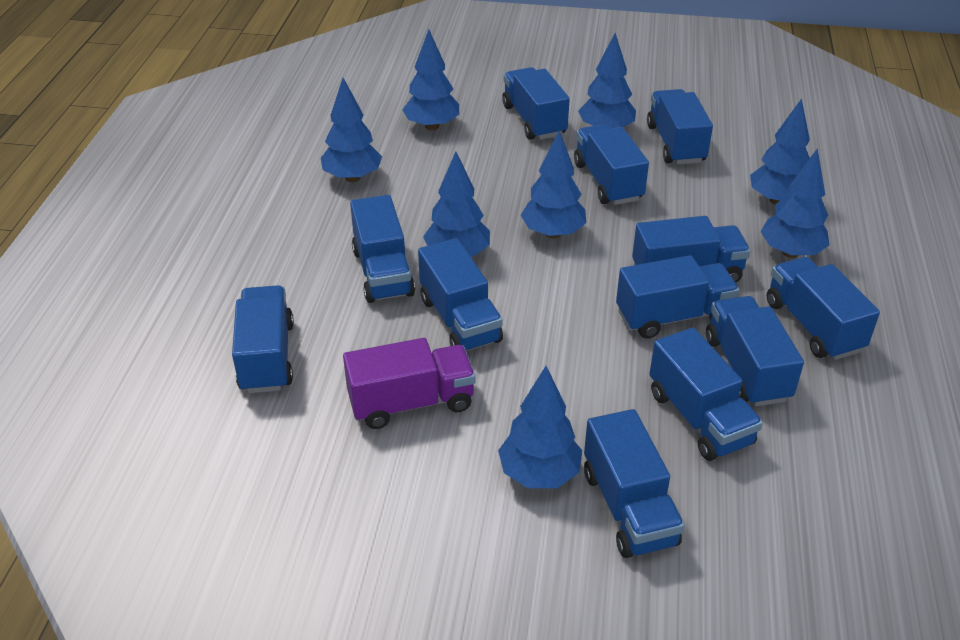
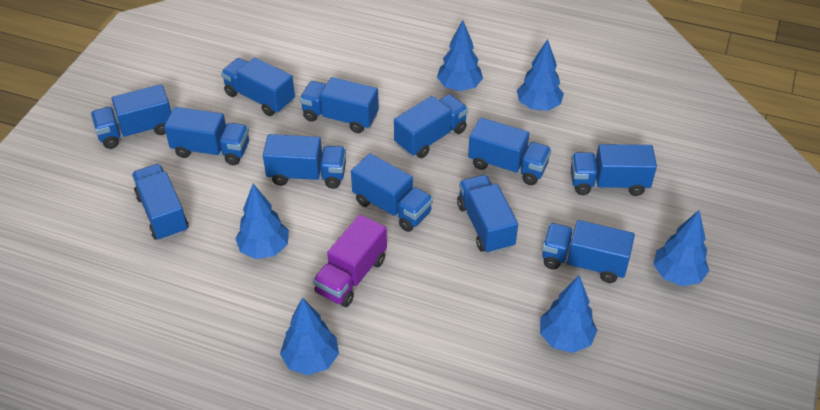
blue tree: 8 -> 6

